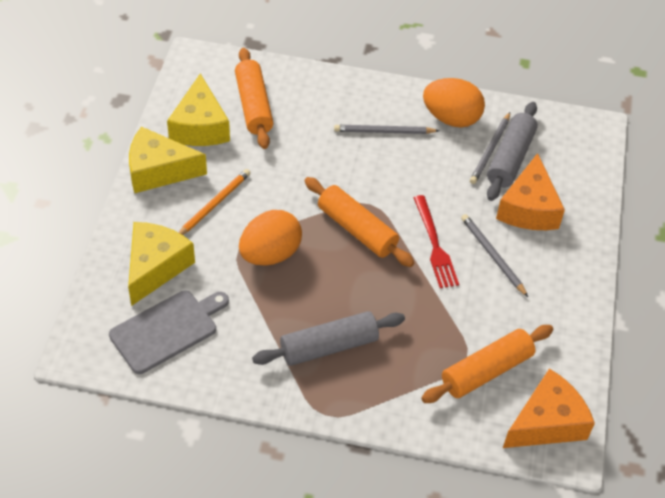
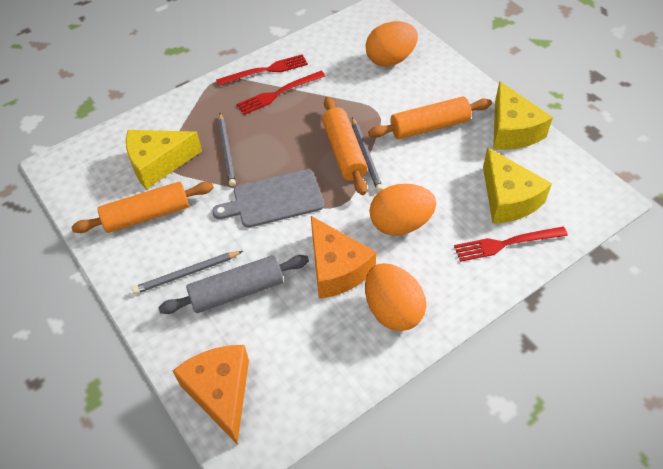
grey rolling pin: 2 -> 1
orange egg: 2 -> 3
orange pencil: 1 -> 0
red fork: 1 -> 3

